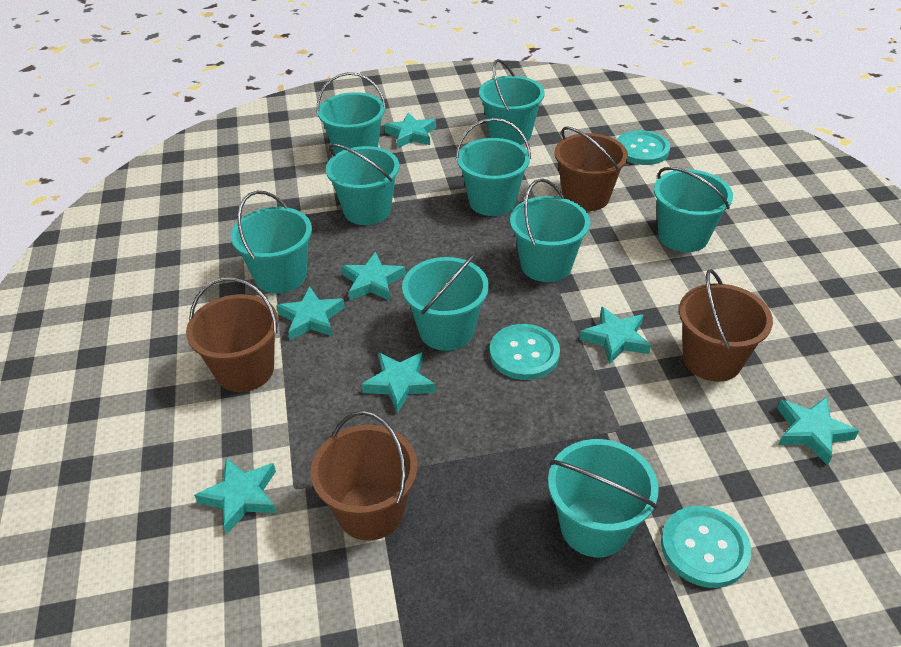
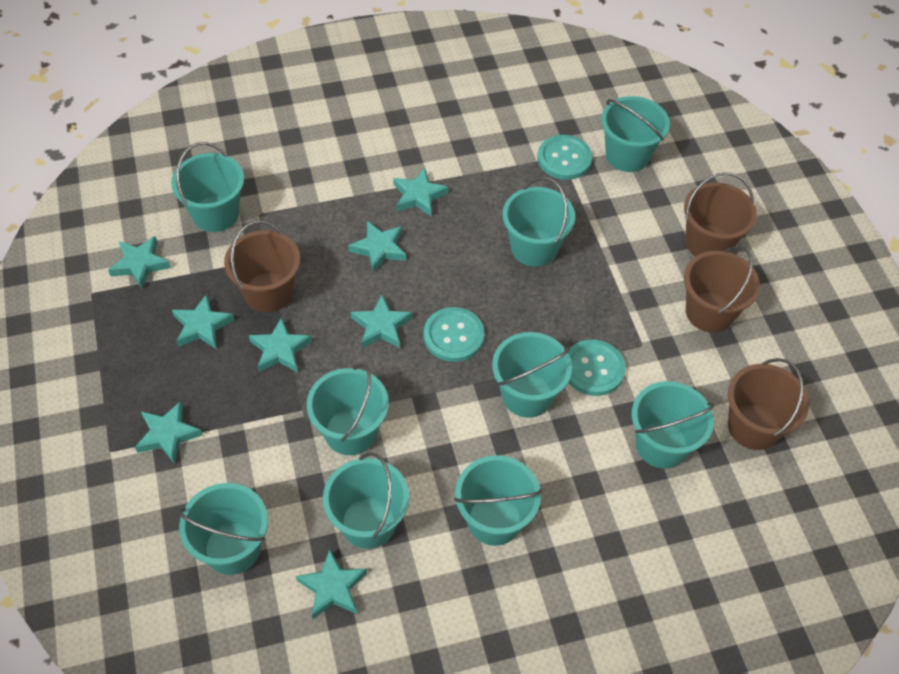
turquoise star: 7 -> 8

